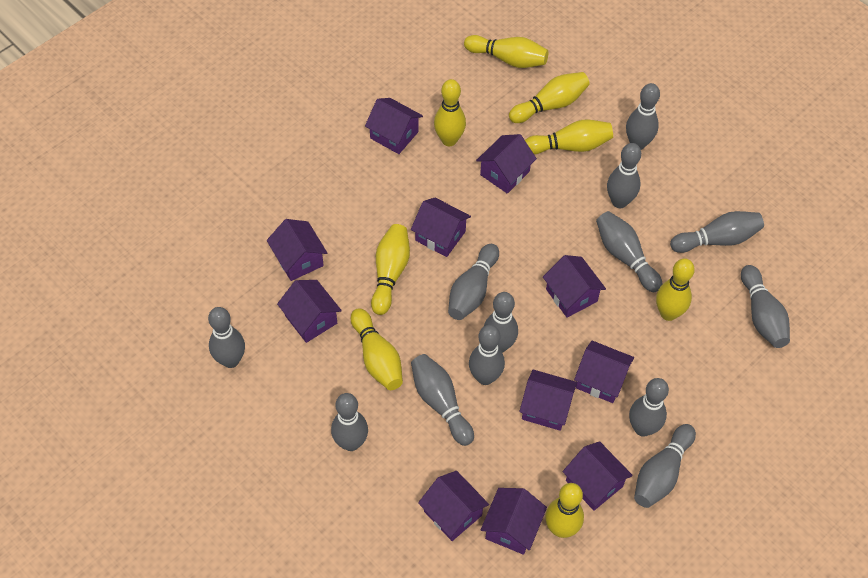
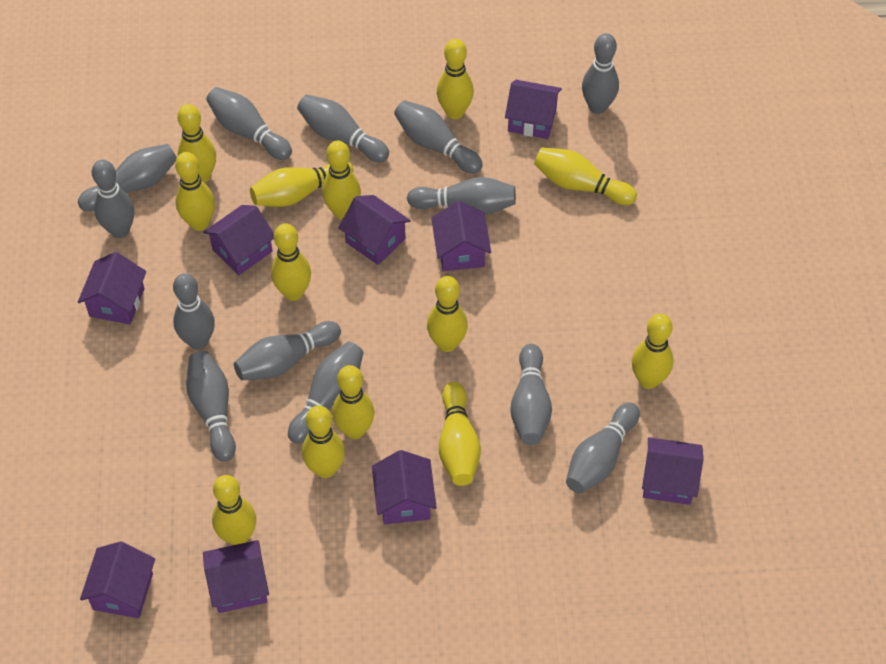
purple house: 11 -> 9
yellow bowling pin: 8 -> 13

